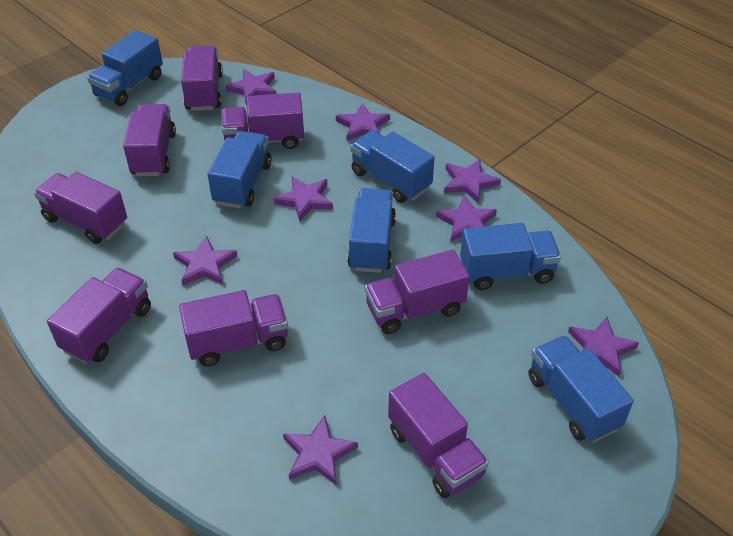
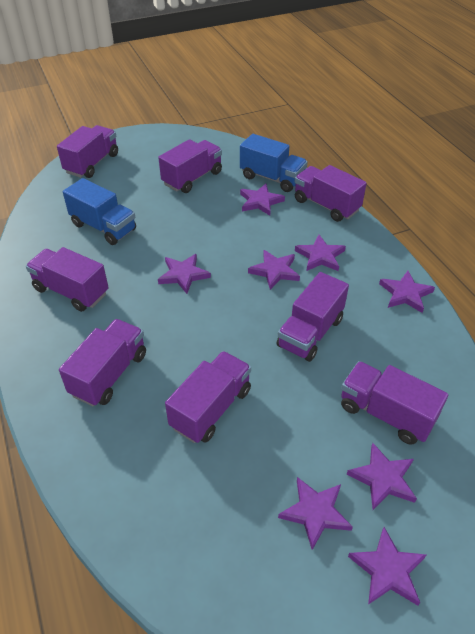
blue truck: 6 -> 2

